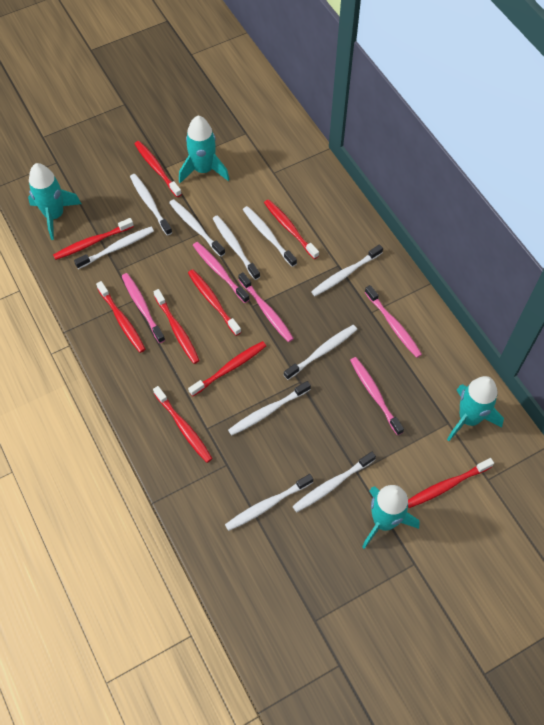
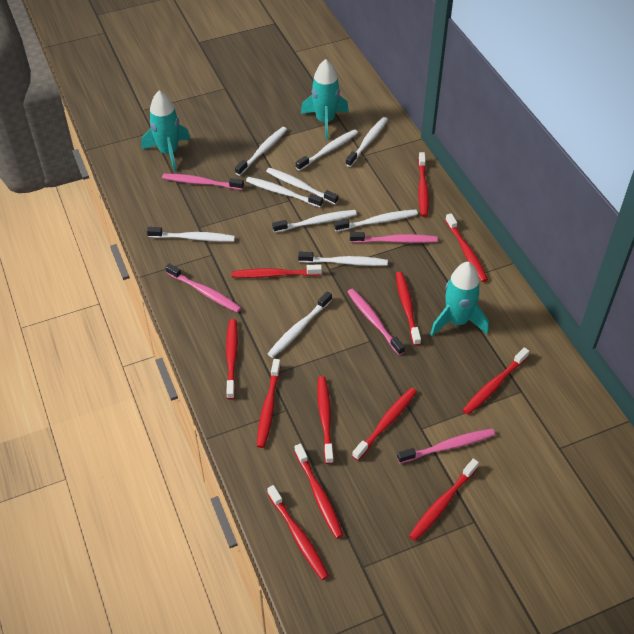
red toothbrush: 9 -> 12
turquoise rocket: 4 -> 3

